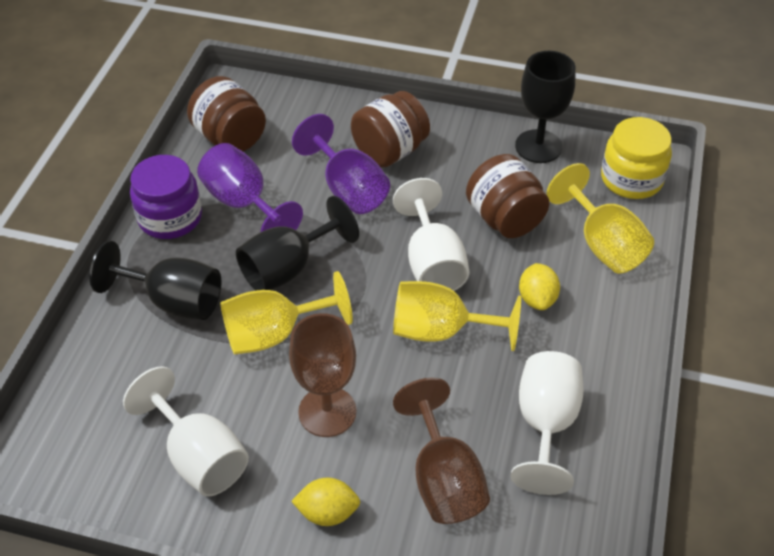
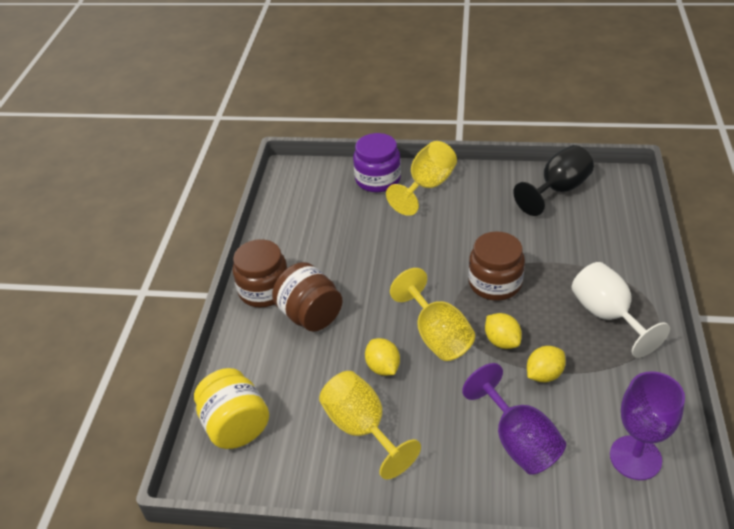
black goblet: 3 -> 1
brown goblet: 2 -> 0
white goblet: 3 -> 1
yellow lemon: 2 -> 3

